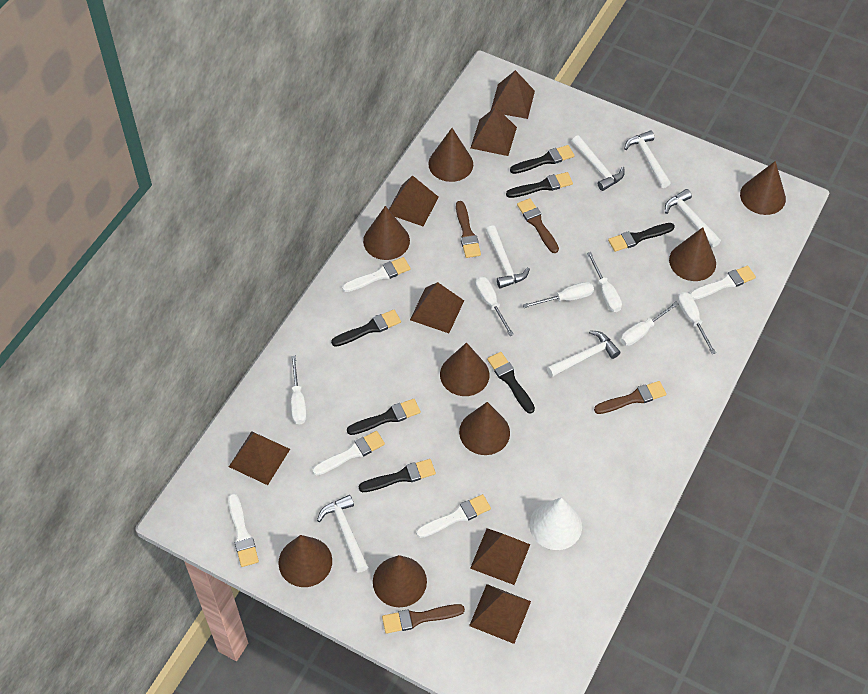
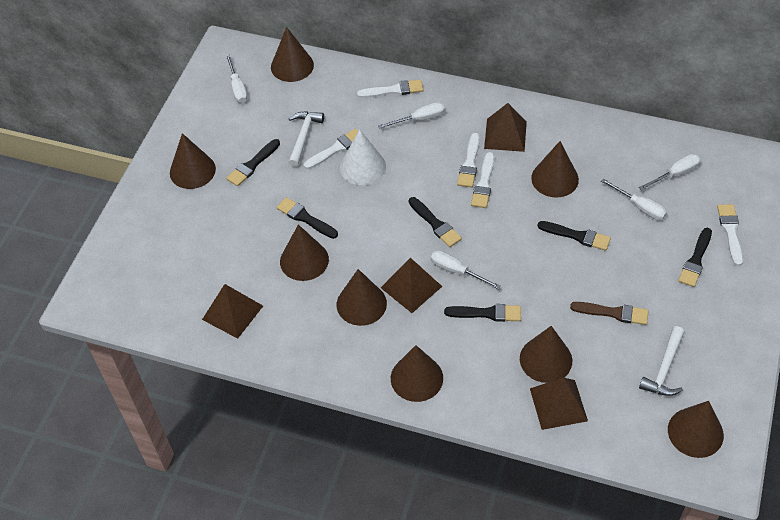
black brush: 7 -> 6
brown brush: 4 -> 1
brown pyramid: 7 -> 4
white hammer: 6 -> 2
white screwdriver: 6 -> 5

